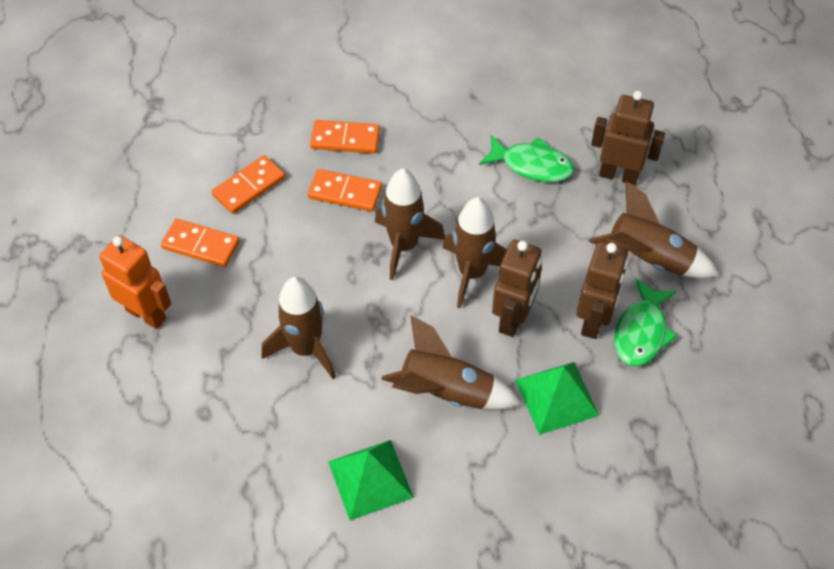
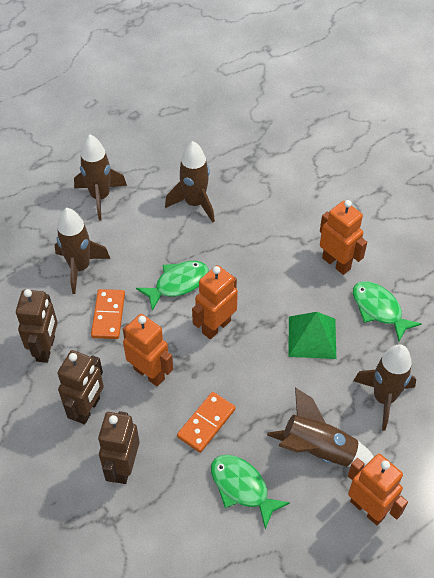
green fish: 2 -> 3
green pyramid: 2 -> 1
orange domino: 4 -> 2
orange robot: 1 -> 4

